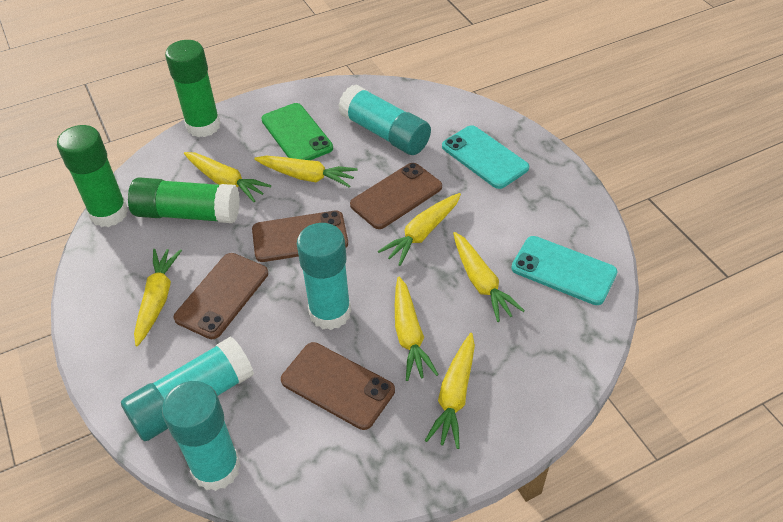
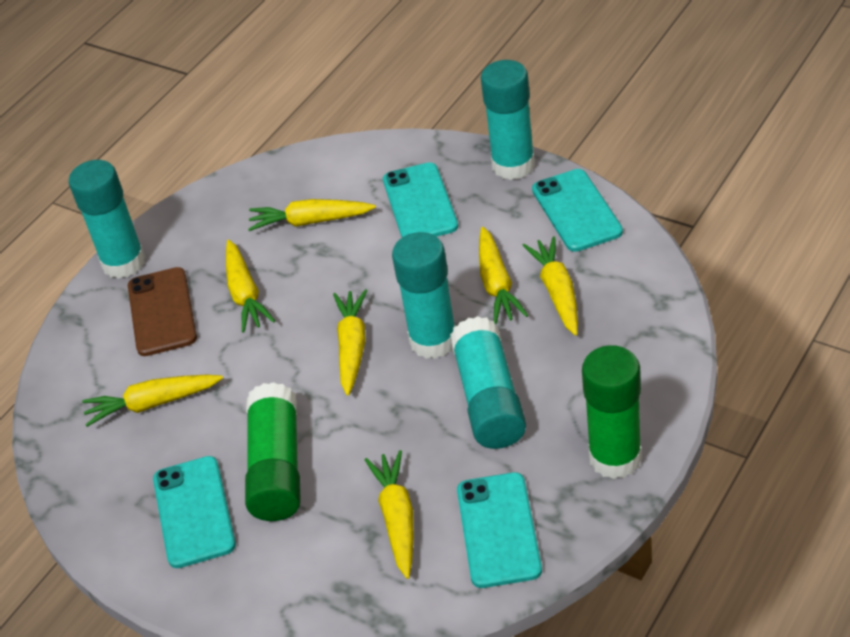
brown phone: 4 -> 1
green glue stick: 3 -> 2
green phone: 1 -> 0
turquoise phone: 2 -> 4

